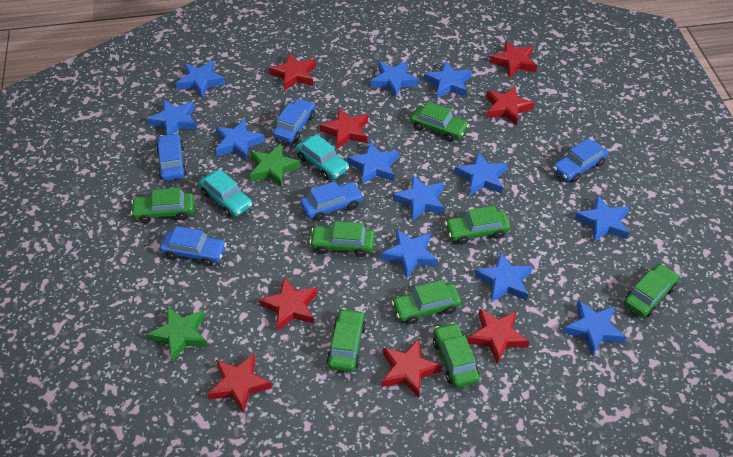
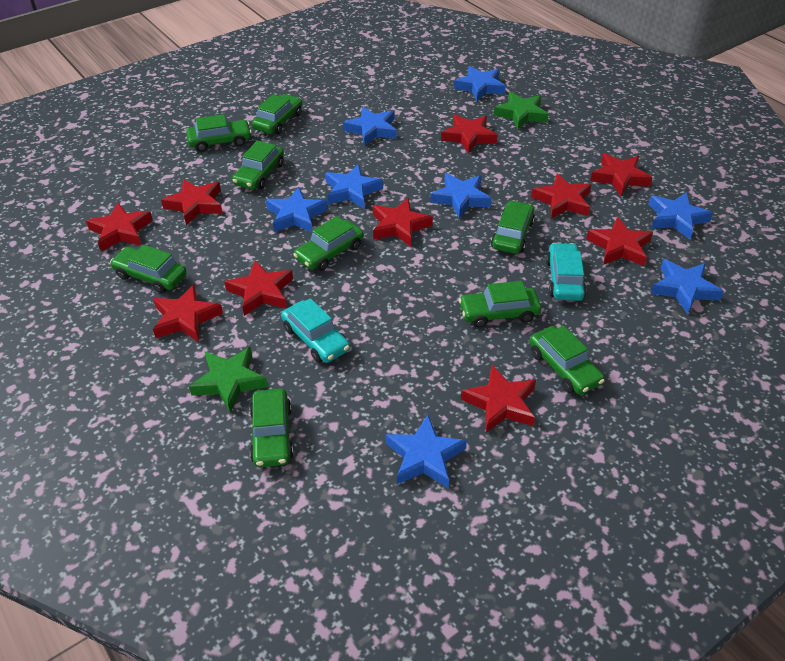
blue car: 5 -> 0
blue star: 12 -> 8
green car: 8 -> 9
red star: 8 -> 10

